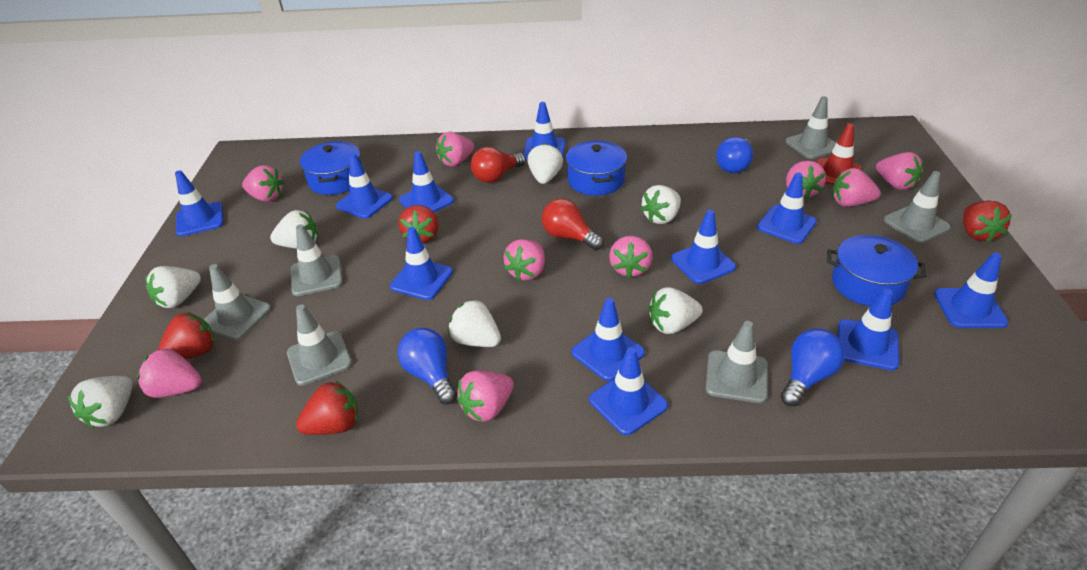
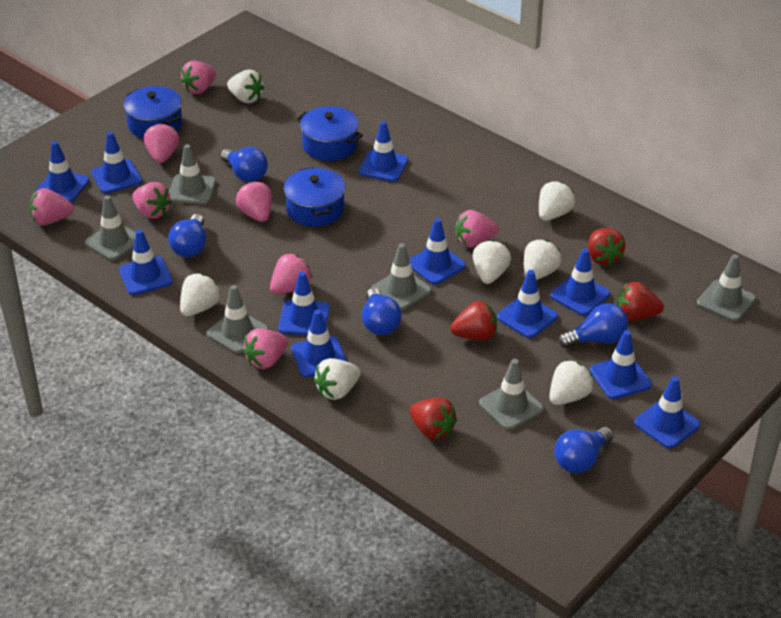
blue light bulb: 3 -> 5
pink strawberry: 9 -> 8
red light bulb: 2 -> 0
red traffic cone: 1 -> 0

